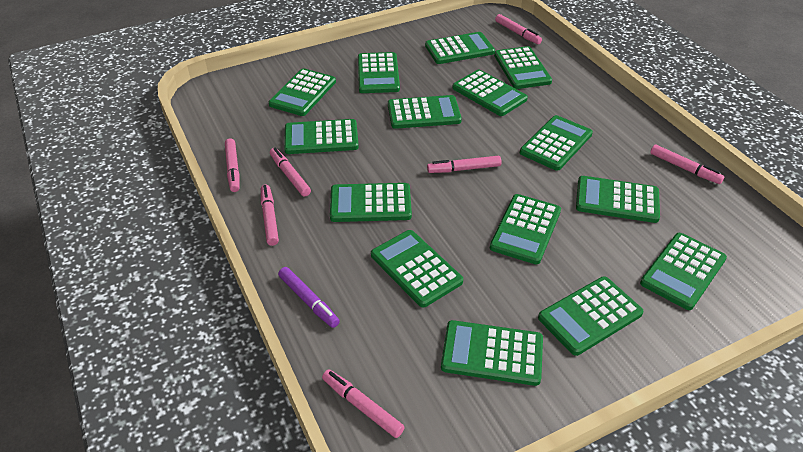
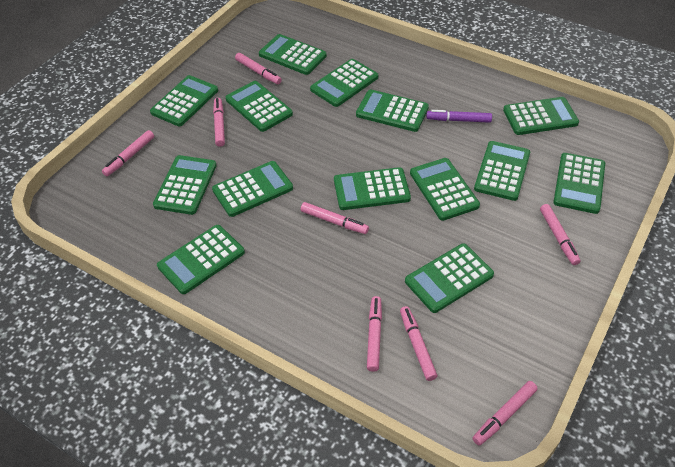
green calculator: 15 -> 14
pink marker: 7 -> 8

